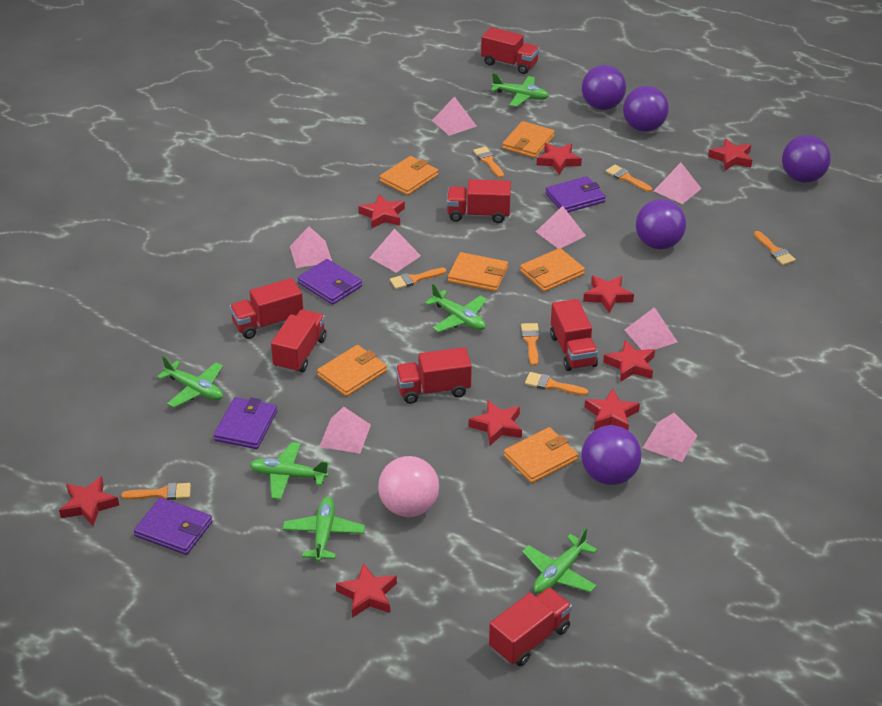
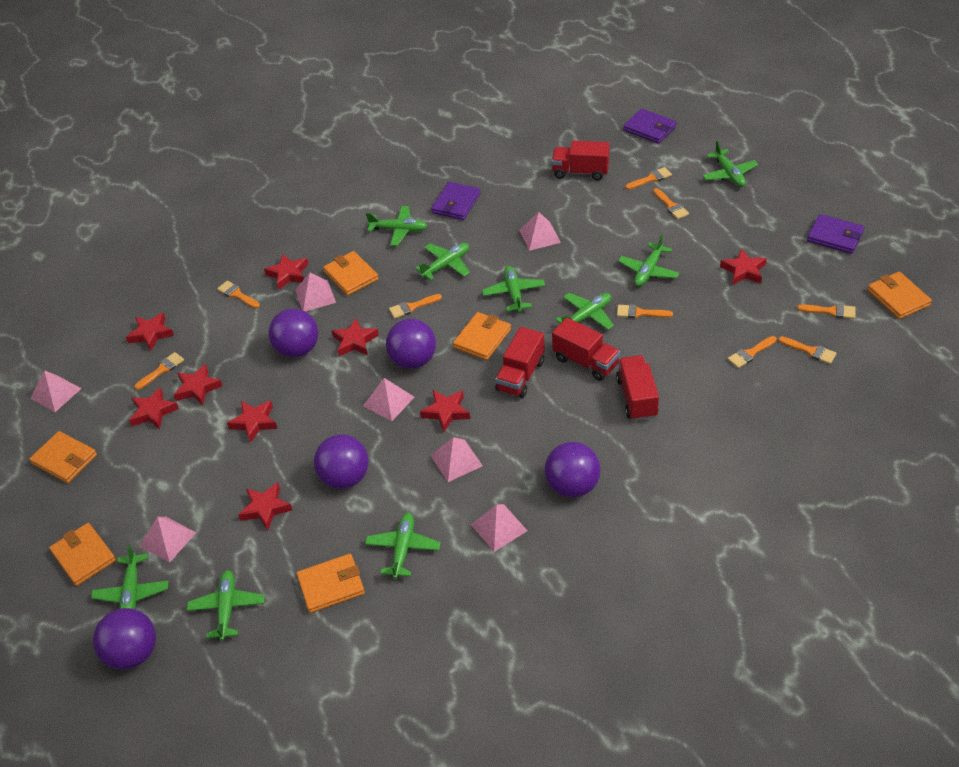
green plane: 6 -> 9
orange brush: 7 -> 9
pink ball: 1 -> 0
pink pyramid: 8 -> 7
purple wallet: 4 -> 3
red truck: 7 -> 4

